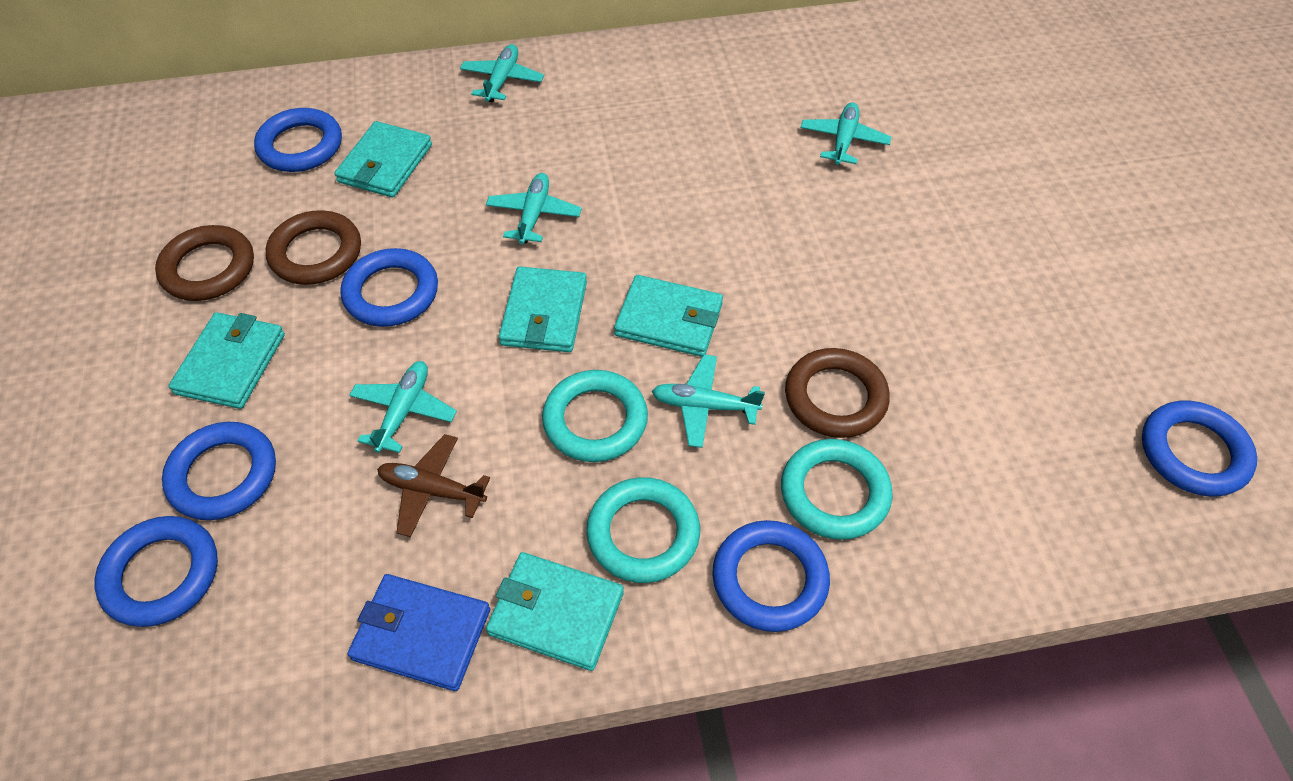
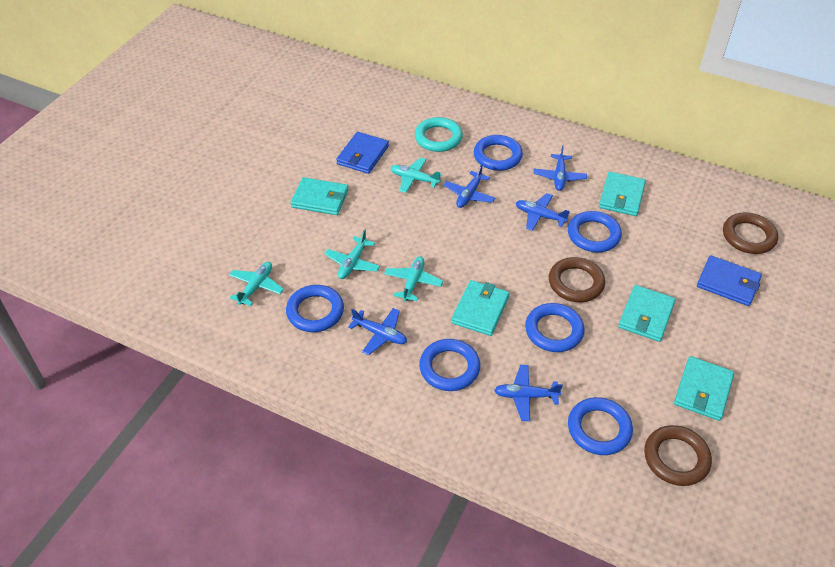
blue plane: 0 -> 5
blue wallet: 1 -> 2
brown plane: 1 -> 0
turquoise plane: 5 -> 4
turquoise ring: 3 -> 1

